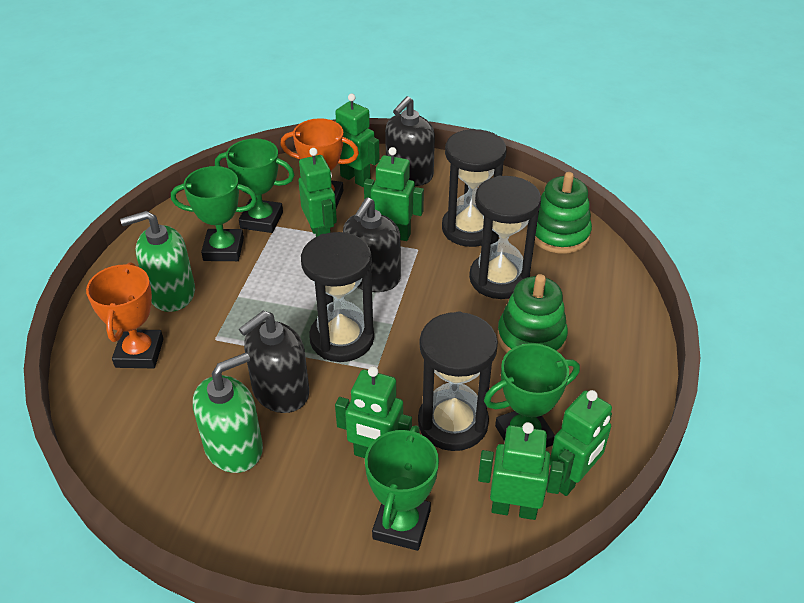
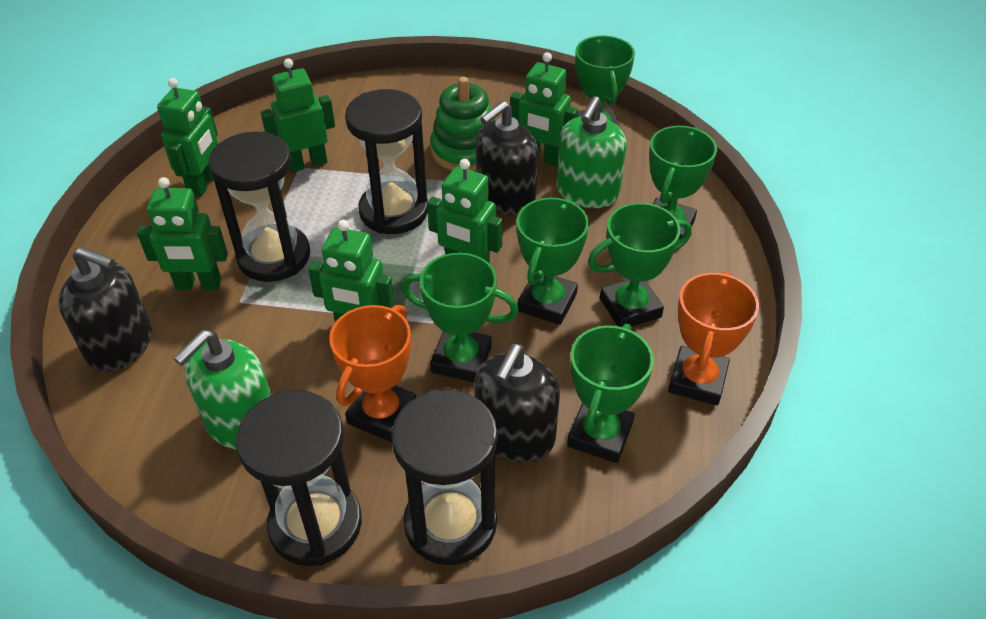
green stacking toy: 2 -> 1
green trophy: 4 -> 6

